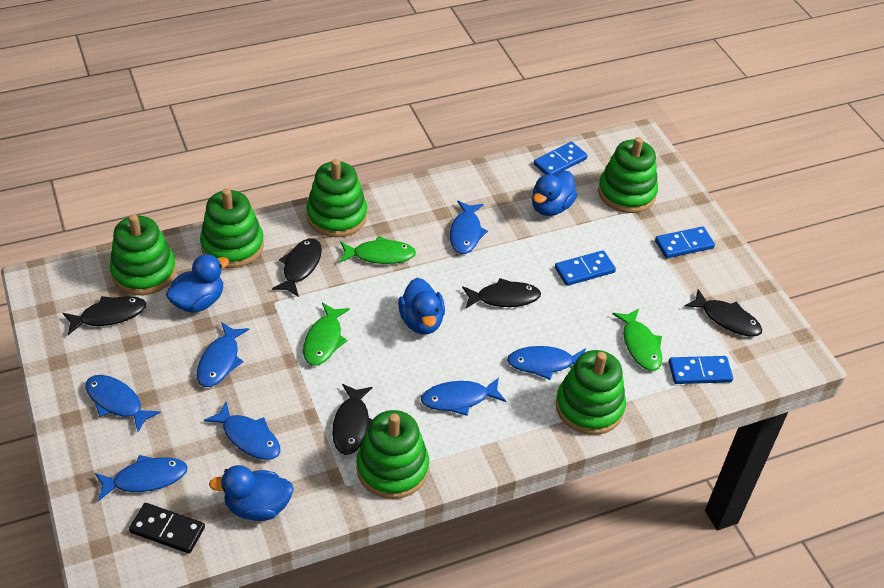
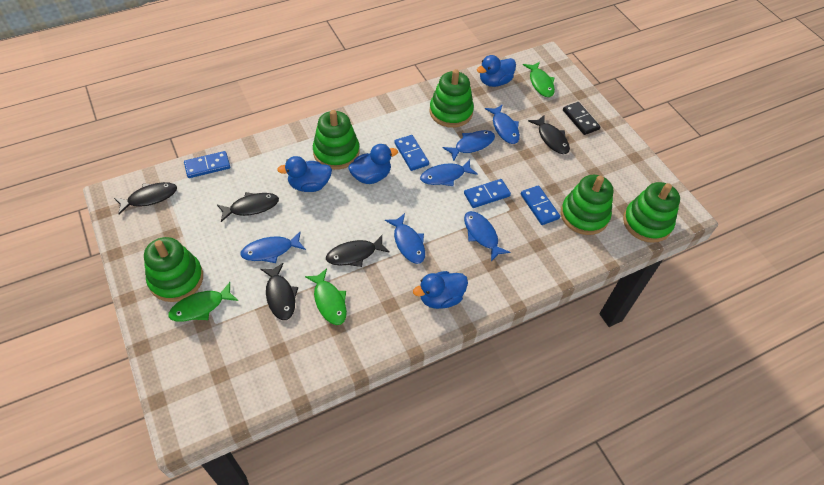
blue fish: 7 -> 6
green stacking toy: 6 -> 5

